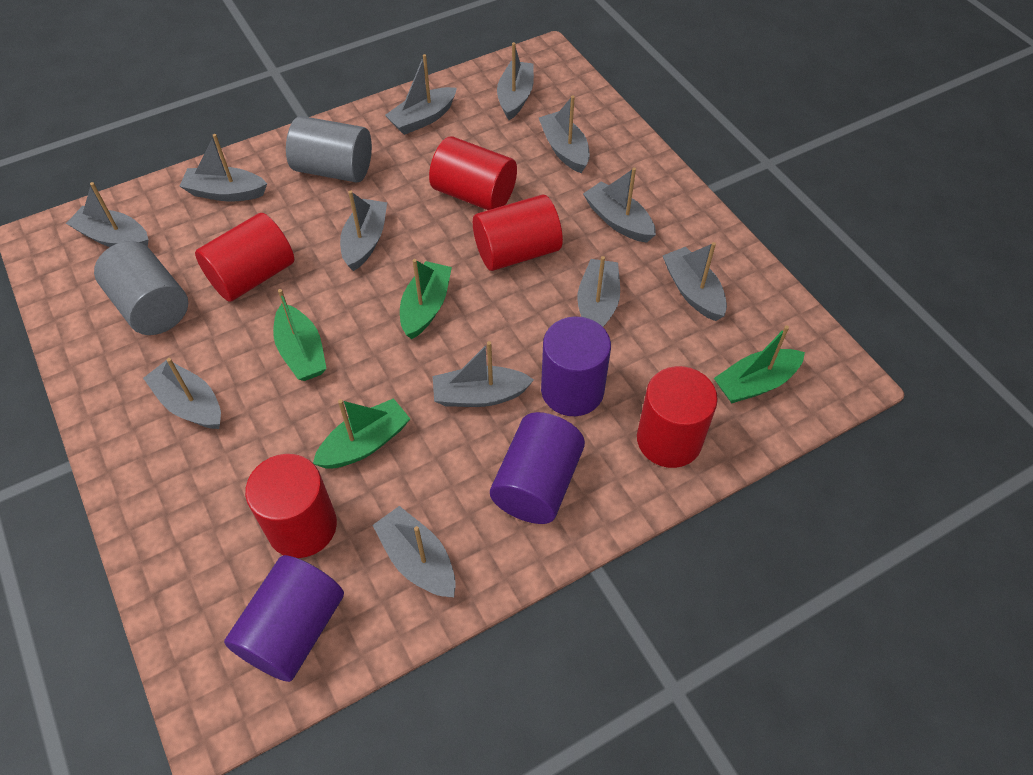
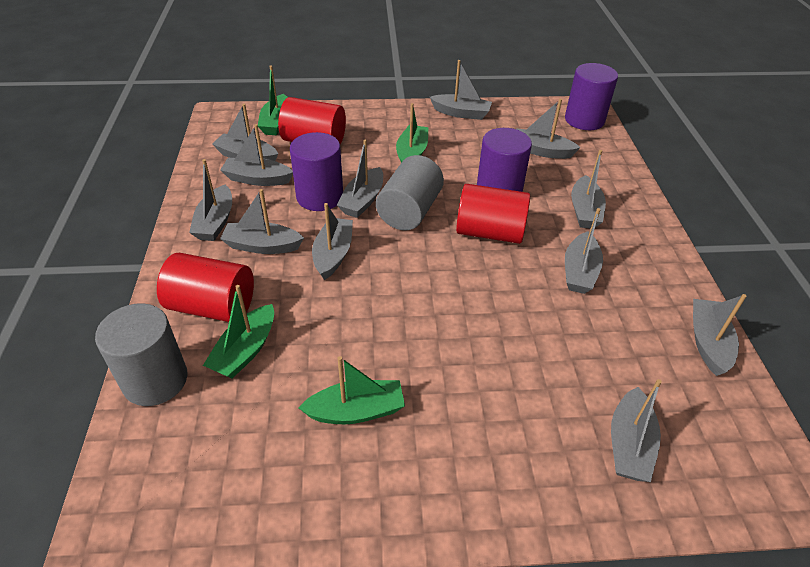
red cylinder: 5 -> 3

